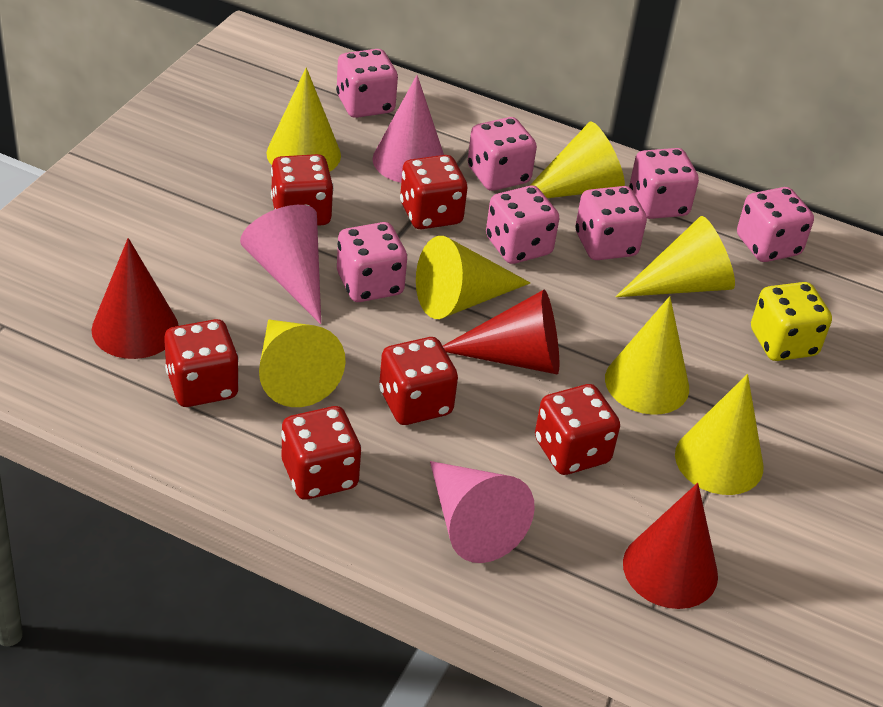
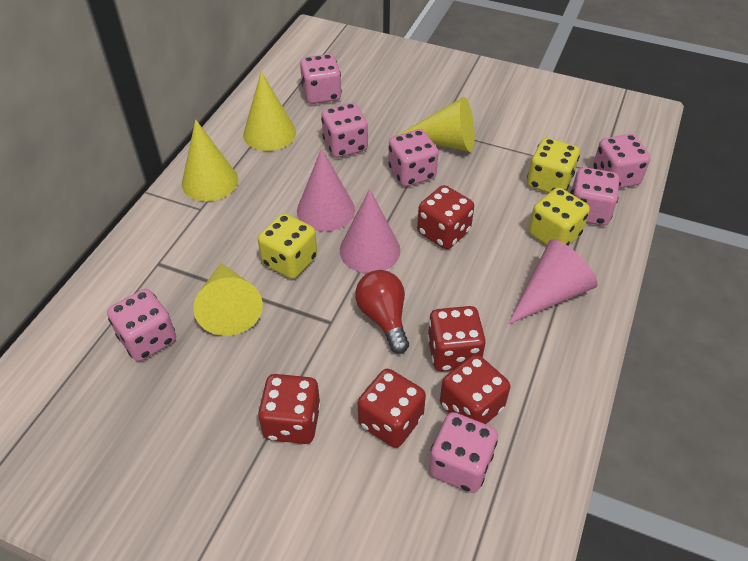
red cone: 3 -> 0
red dice: 6 -> 5
red light bulb: 0 -> 1
yellow cone: 7 -> 4
yellow dice: 1 -> 3

